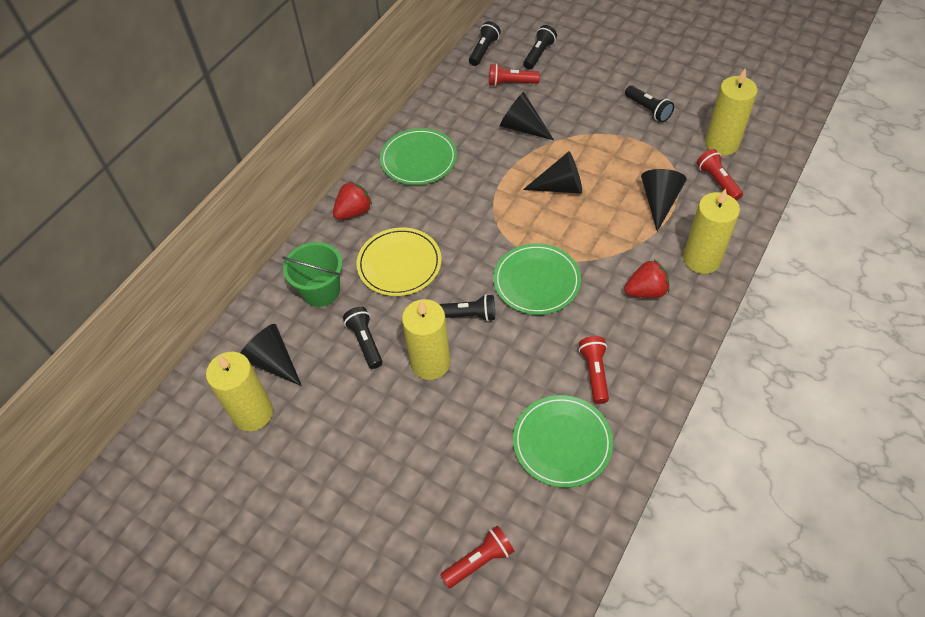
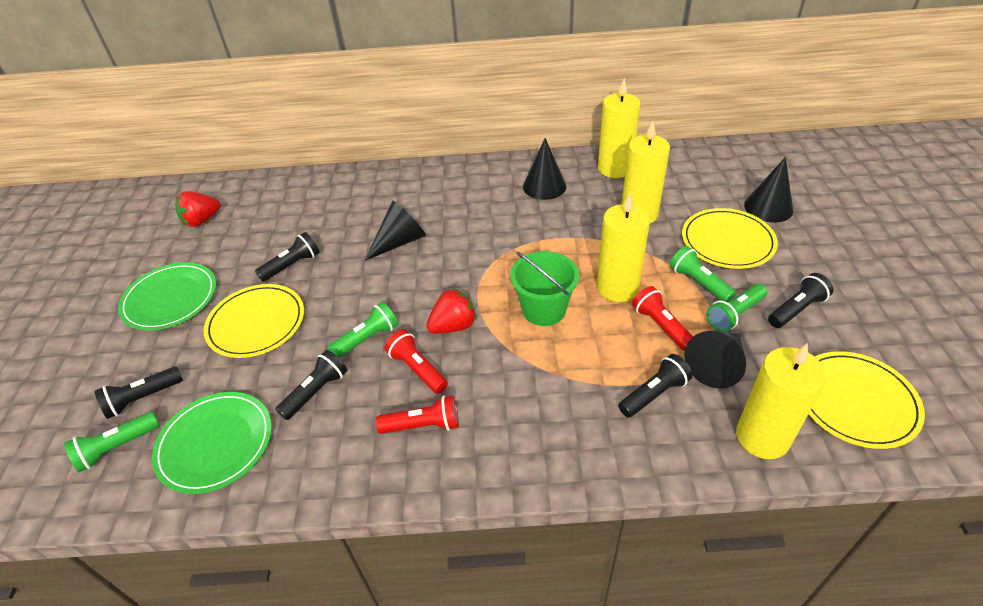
green flashlight: 0 -> 4
green plate: 3 -> 2
red flashlight: 4 -> 3
yellow plate: 1 -> 3

